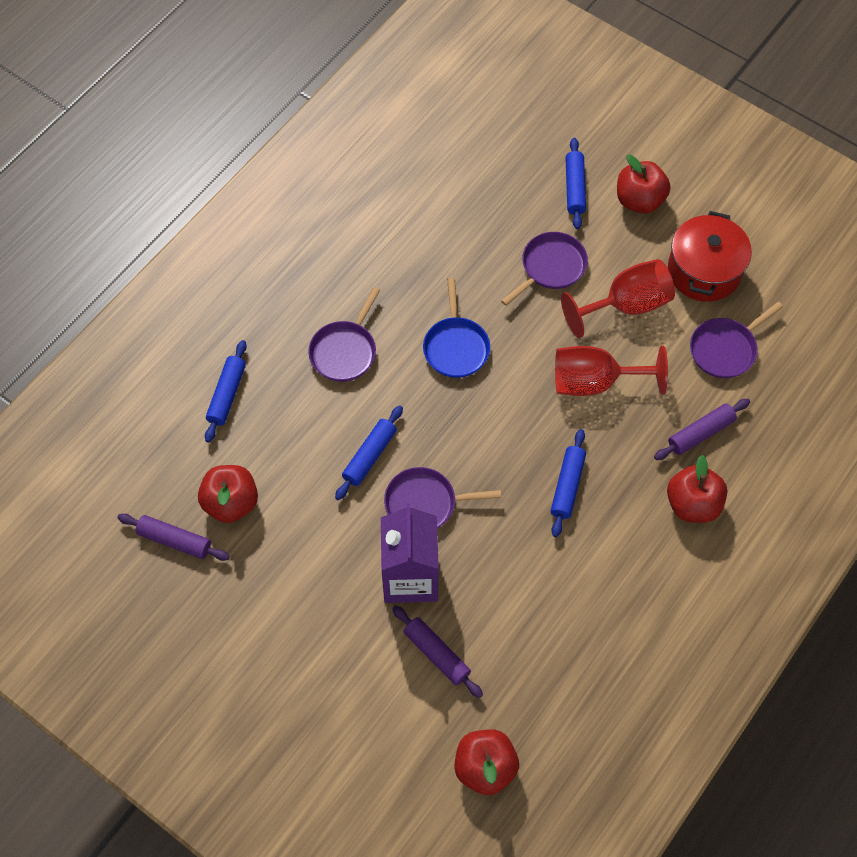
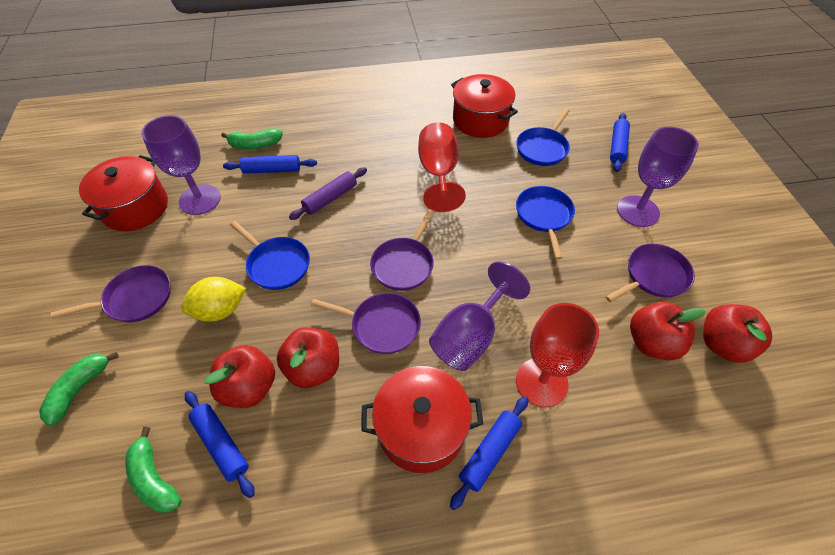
blue pan: 1 -> 3
green banana: 0 -> 3
purple carton: 1 -> 0
purple goblet: 0 -> 3
purple rolling pin: 3 -> 1
red pot: 1 -> 3
yellow lemon: 0 -> 1

